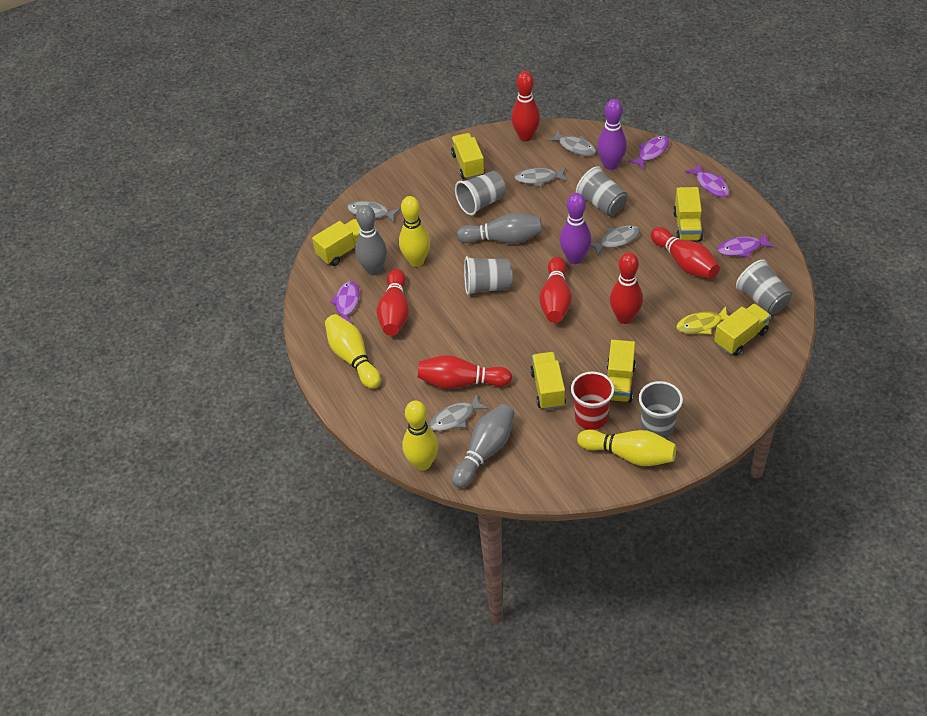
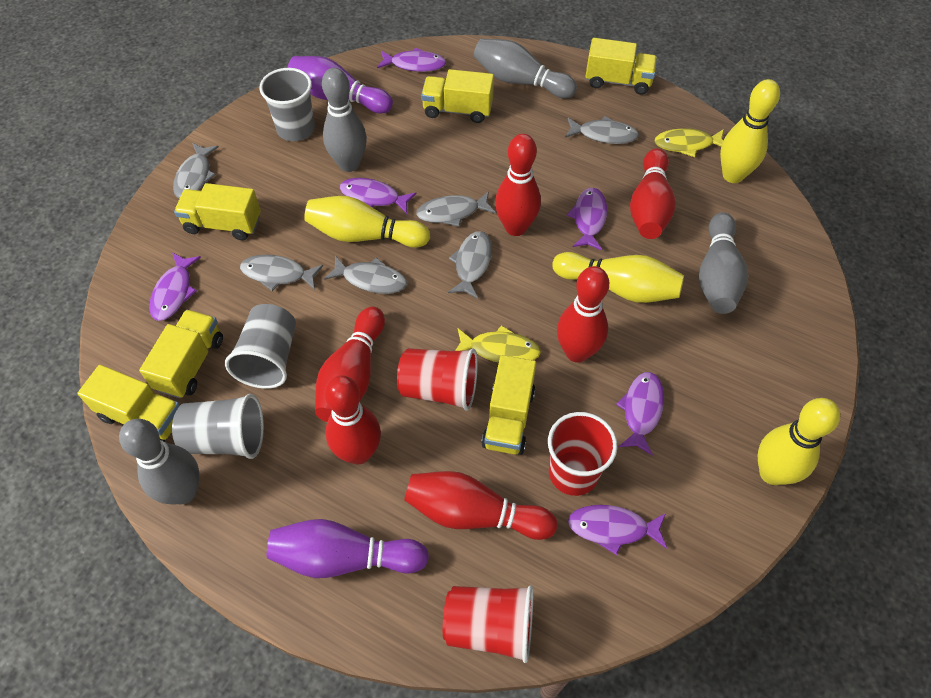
grey bowling pin: 3 -> 4
grey cup: 5 -> 3
grey fish: 5 -> 6
purple fish: 4 -> 6
red cup: 1 -> 3
yellow fish: 1 -> 2

